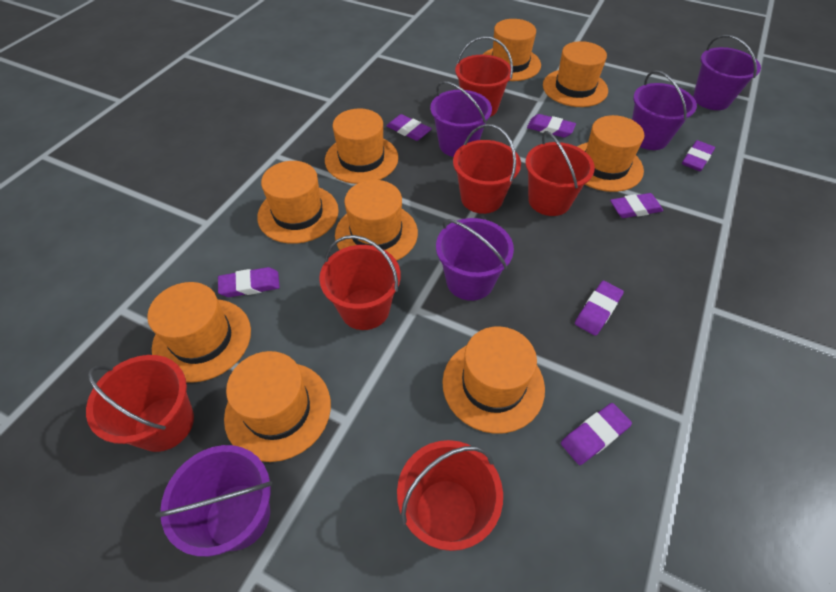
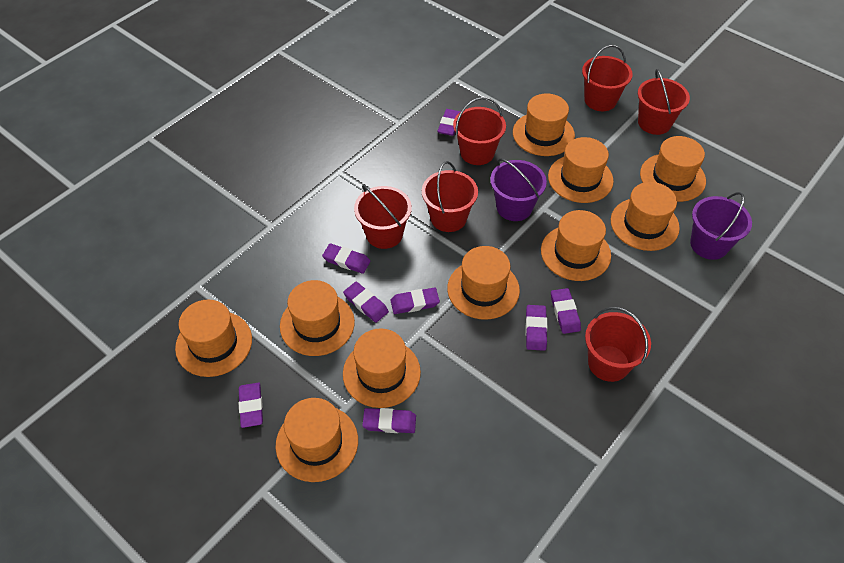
orange hat: 9 -> 10
purple bucket: 5 -> 2
purple eraser: 7 -> 8

